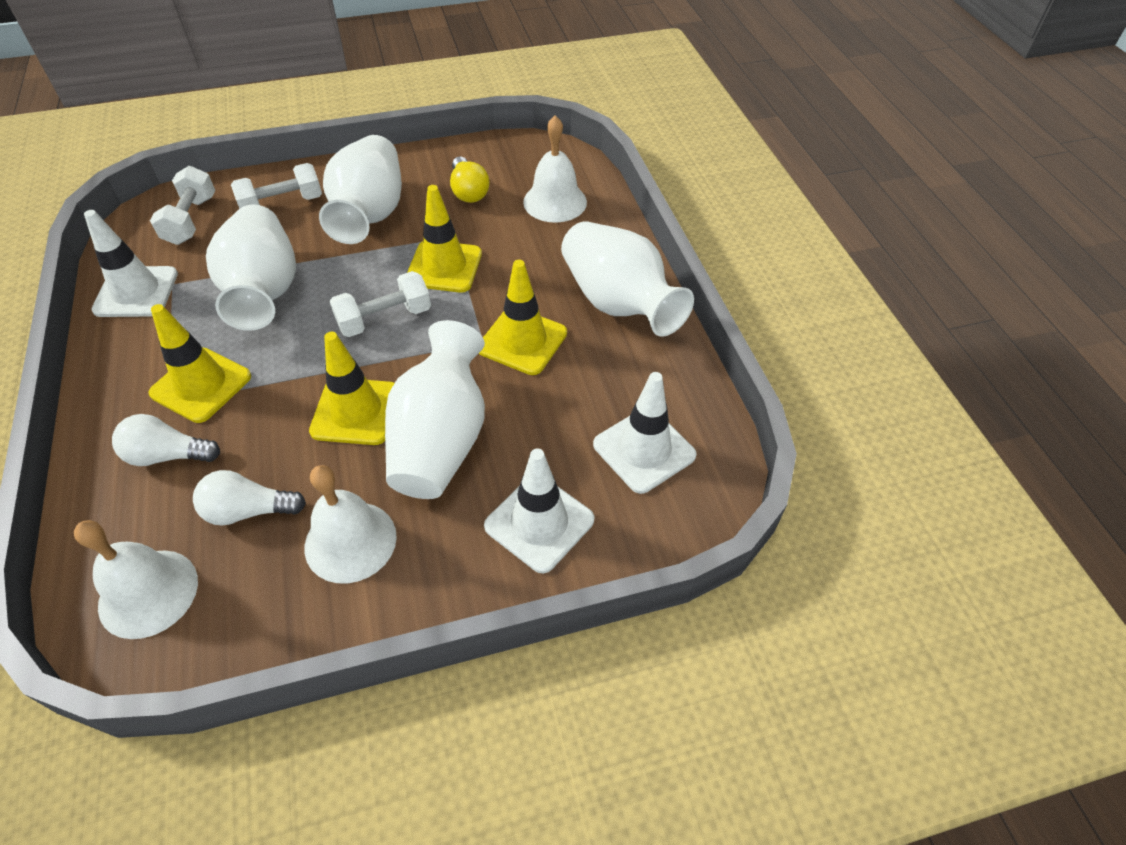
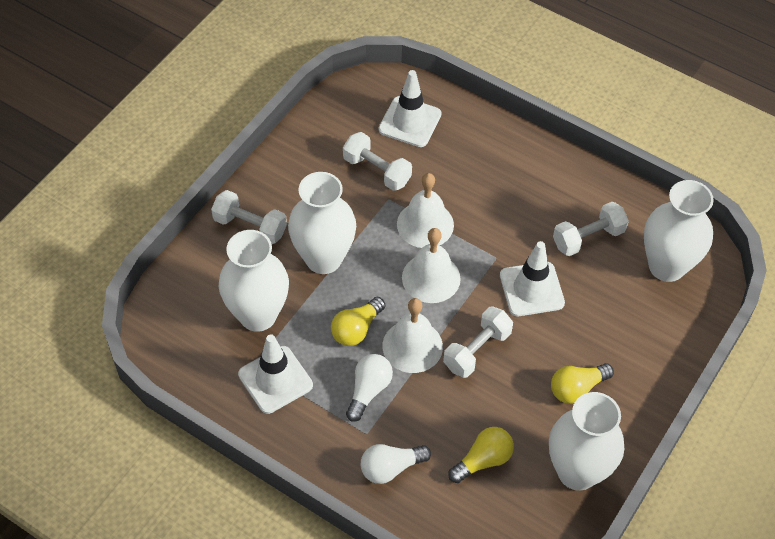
white dumbbell: 3 -> 4
yellow light bulb: 1 -> 3
yellow traffic cone: 4 -> 0

